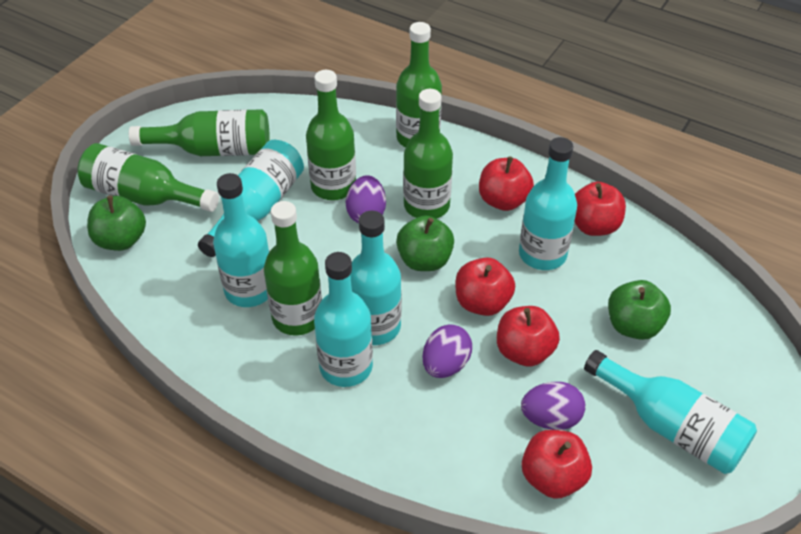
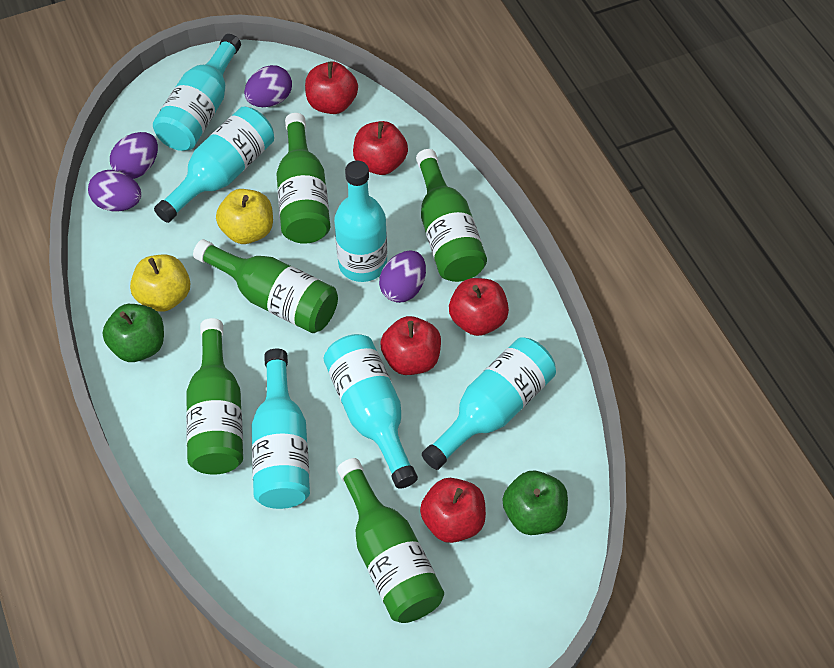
green apple: 3 -> 2
green bottle: 6 -> 5
purple egg: 3 -> 4
yellow apple: 0 -> 2

